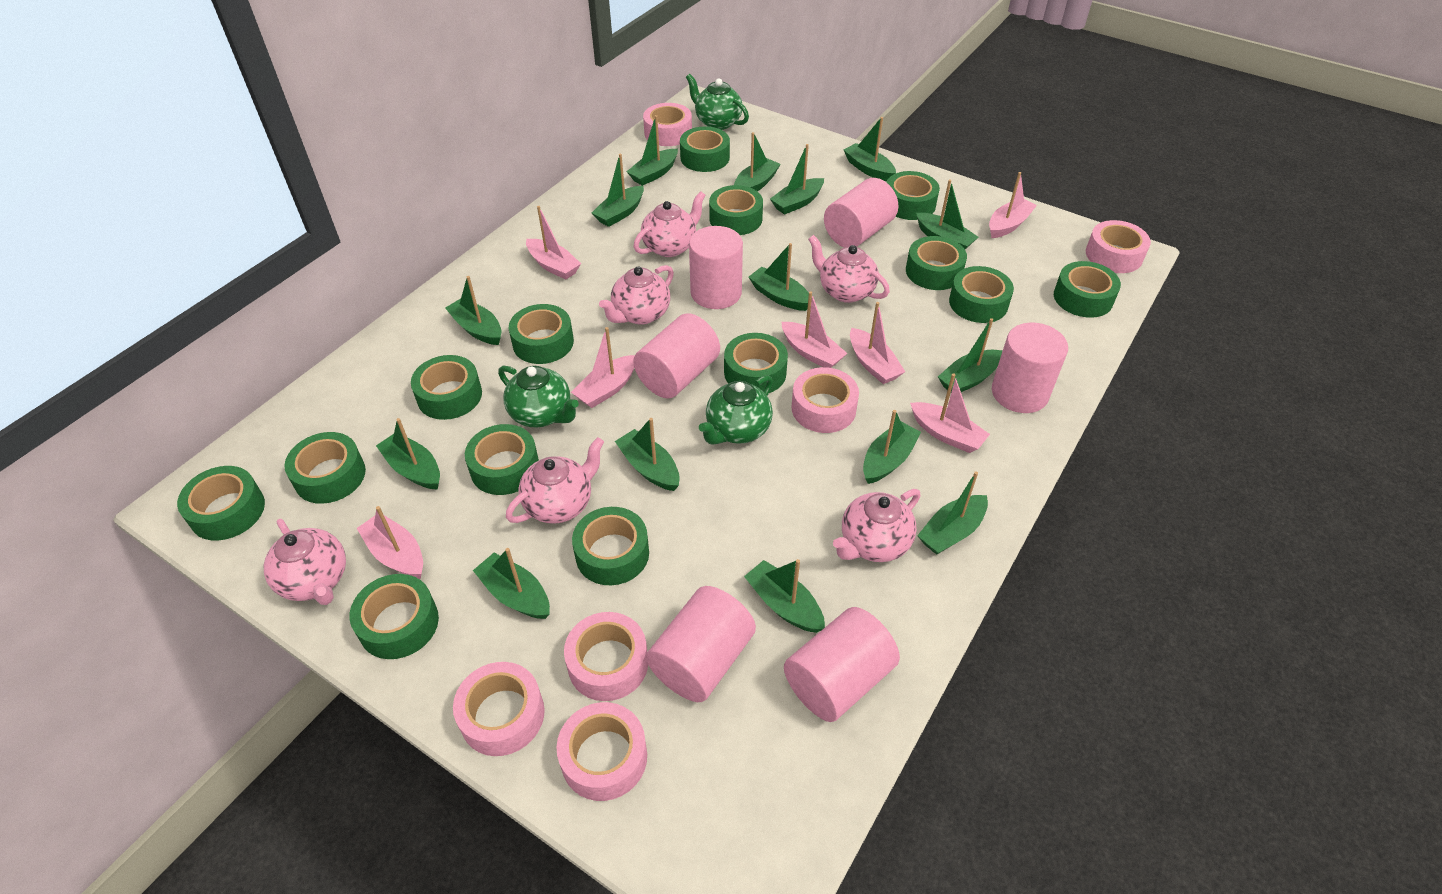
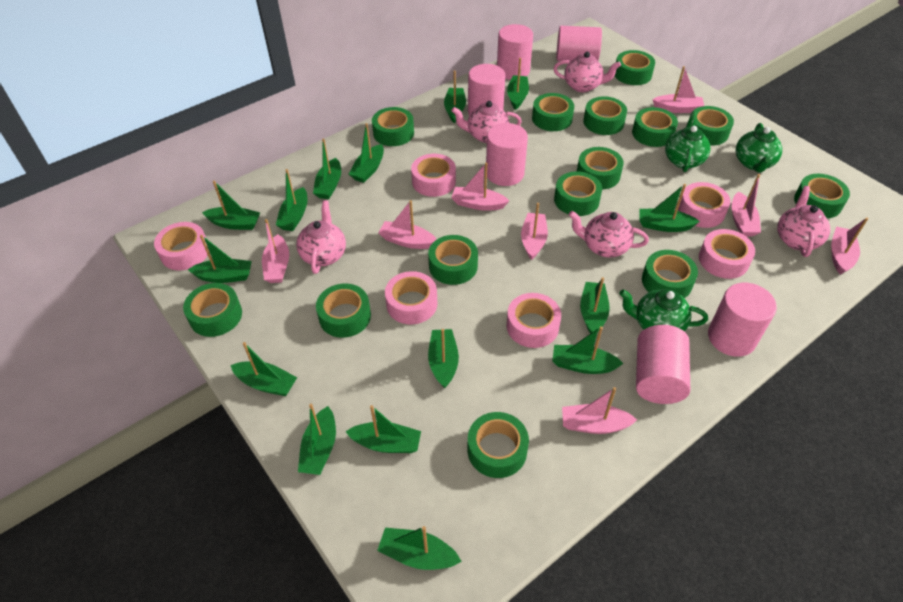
pink boat: 7 -> 8
pink teapot: 6 -> 5

